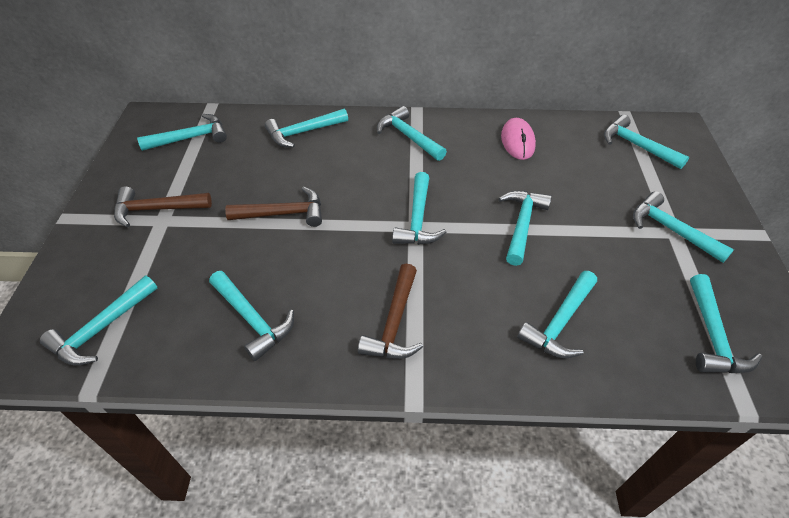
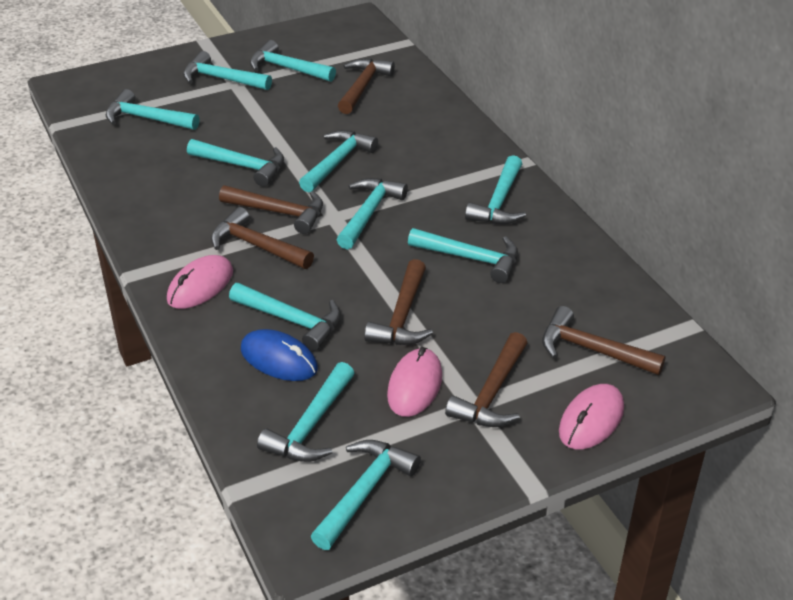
blue mouse: 0 -> 1
brown hammer: 3 -> 6
pink mouse: 1 -> 3

